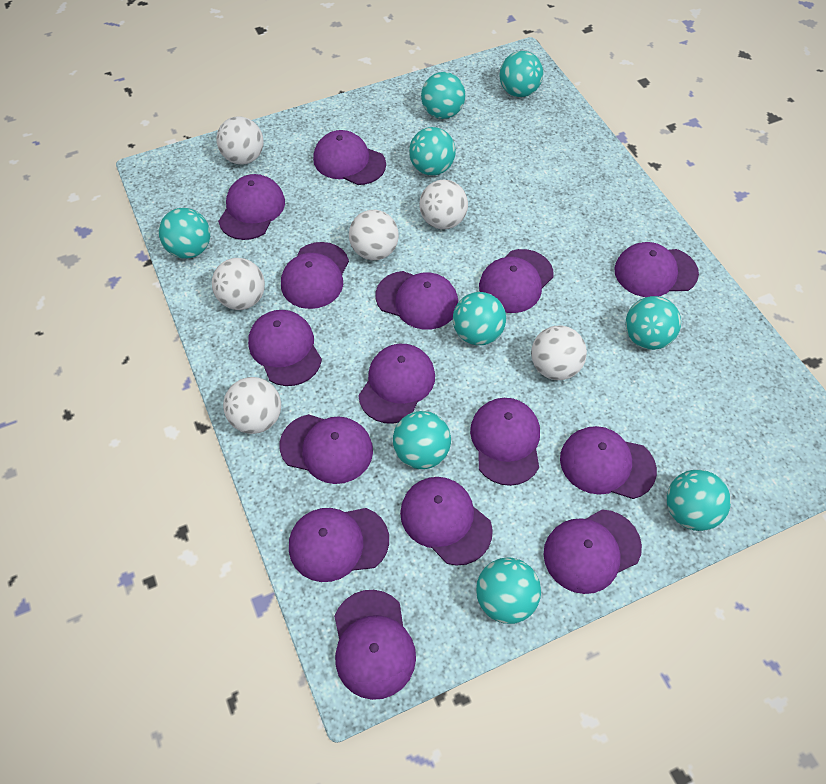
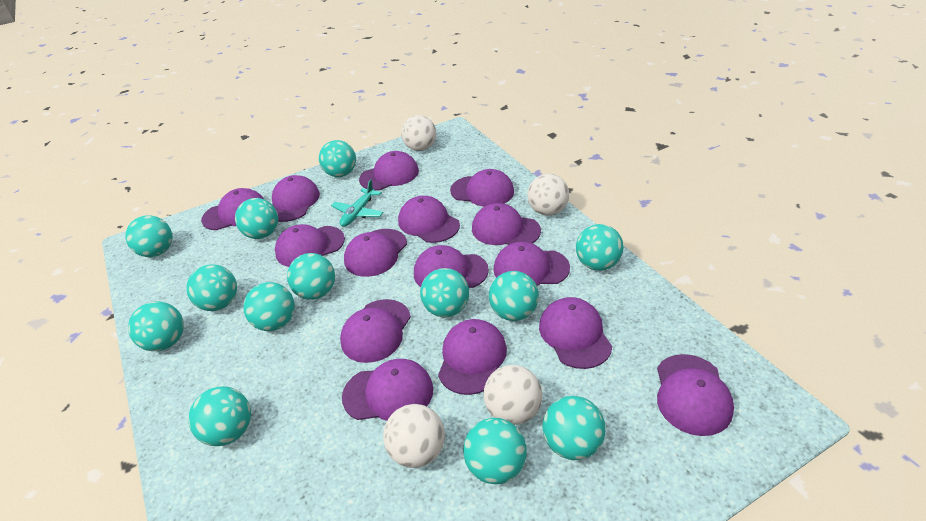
turquoise ball: 9 -> 13
turquoise plane: 0 -> 1
white ball: 6 -> 4

